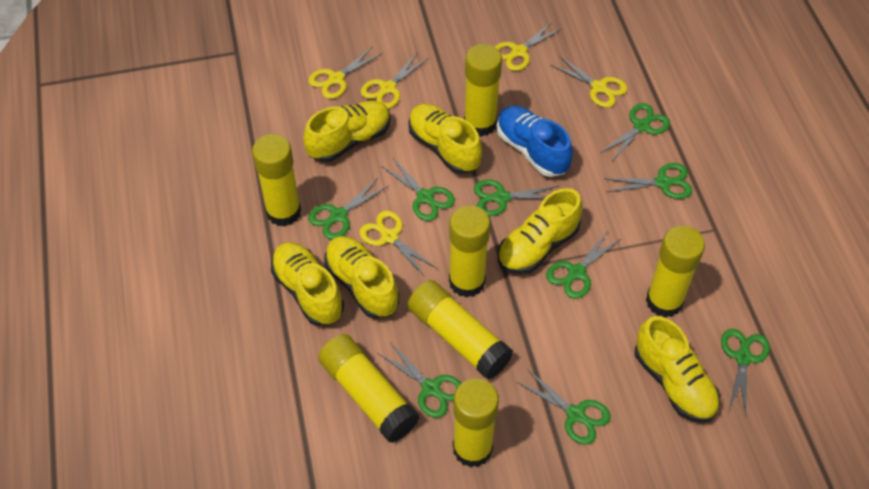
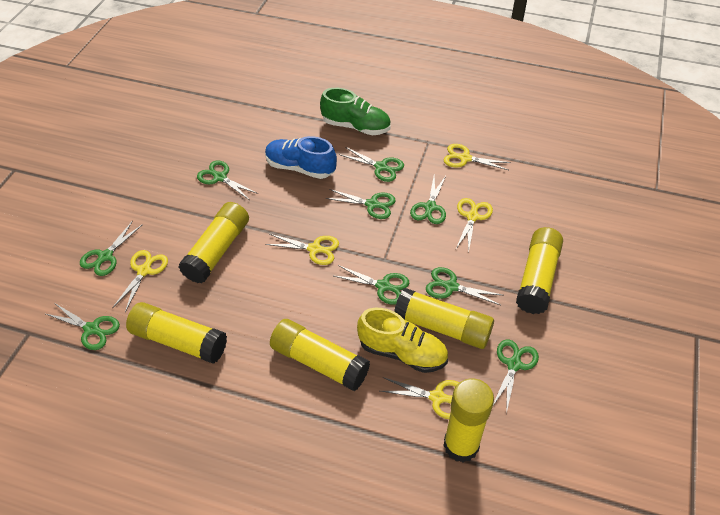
green shoe: 0 -> 1
yellow glue stick: 7 -> 6
yellow shoe: 6 -> 1

